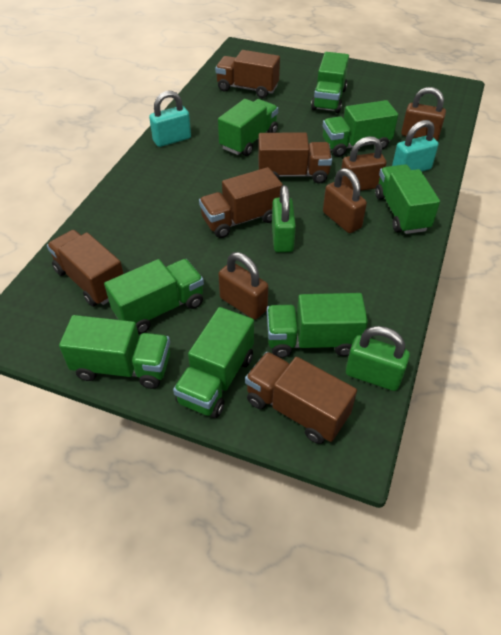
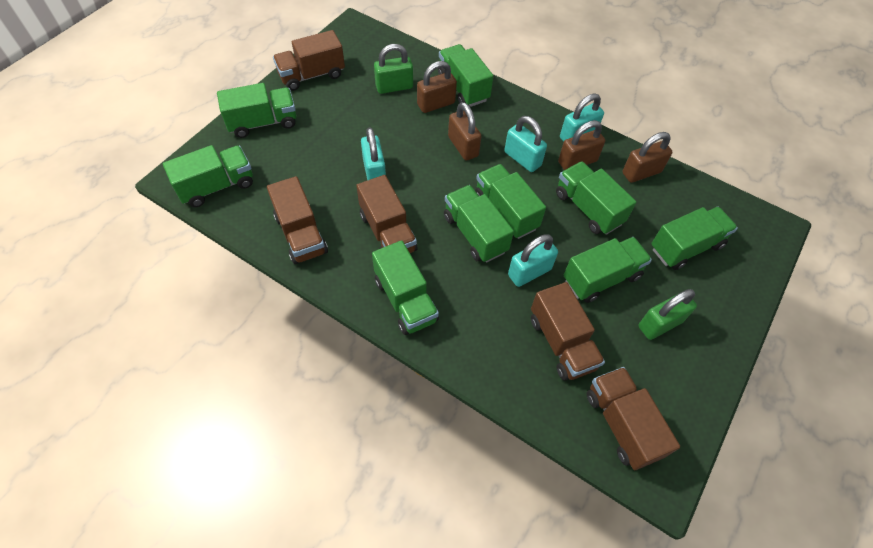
green truck: 8 -> 9
turquoise padlock: 2 -> 4

